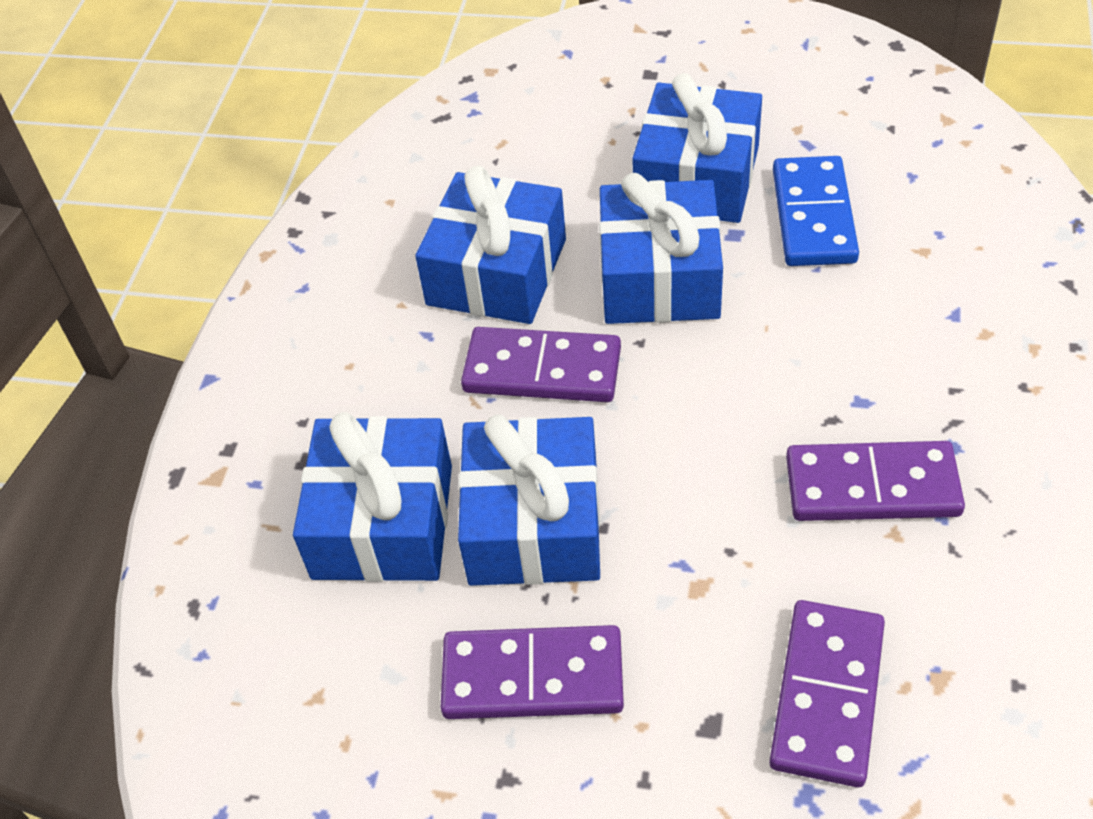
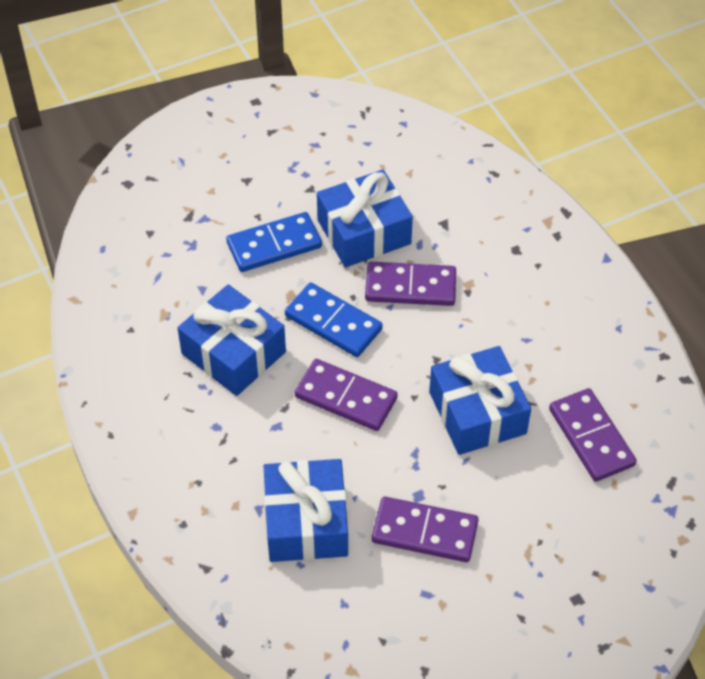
blue domino: 1 -> 2
blue gift: 5 -> 4

